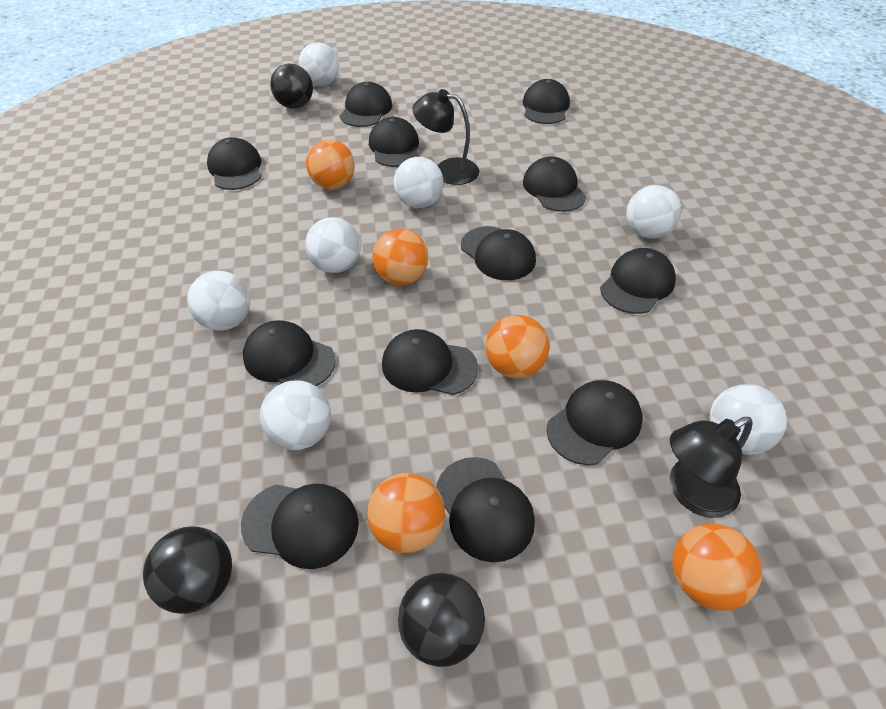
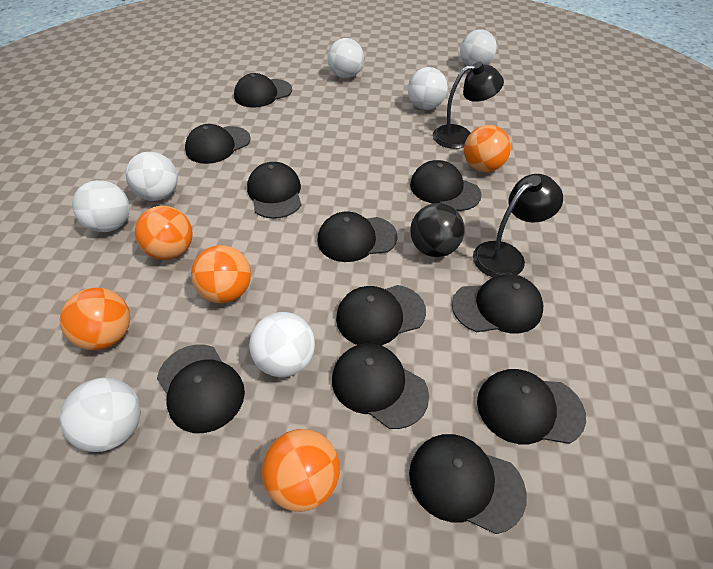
black ball: 3 -> 1
black cap: 12 -> 11

